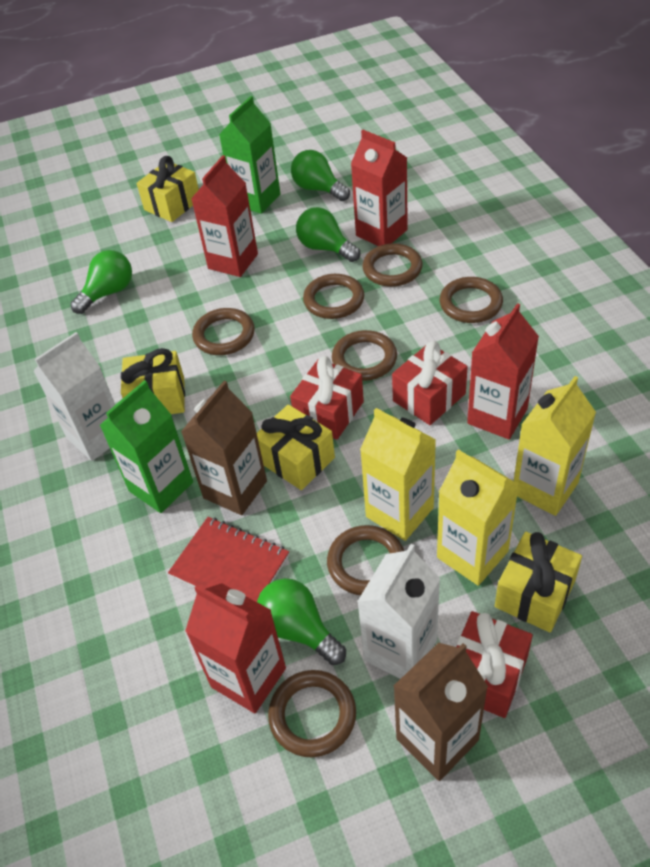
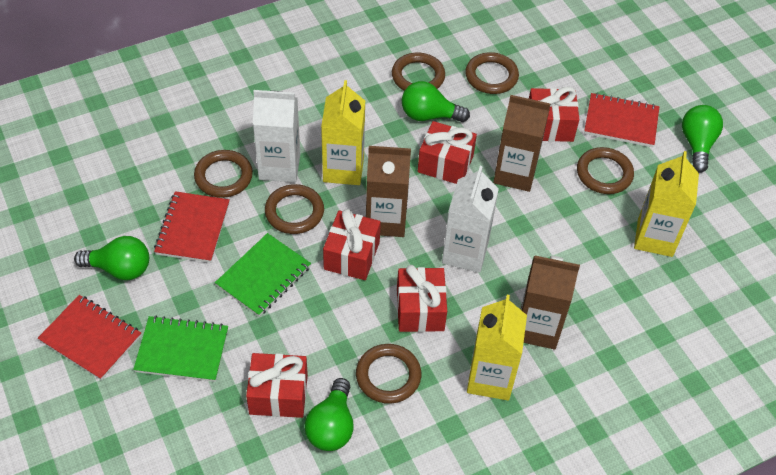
brown carton: 2 -> 3
brown ring: 7 -> 6
green carton: 2 -> 0
green notebook: 0 -> 2
red carton: 4 -> 0
red gift: 3 -> 5
red notebook: 1 -> 3
yellow gift: 4 -> 0

